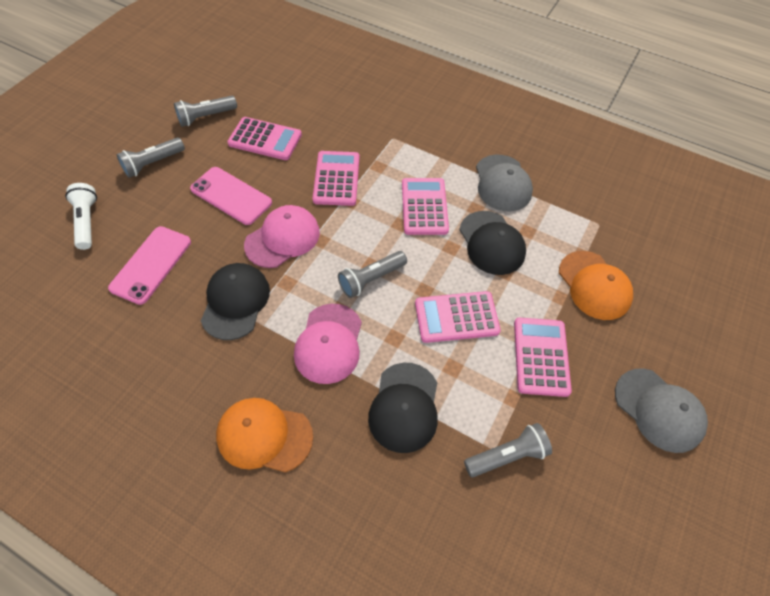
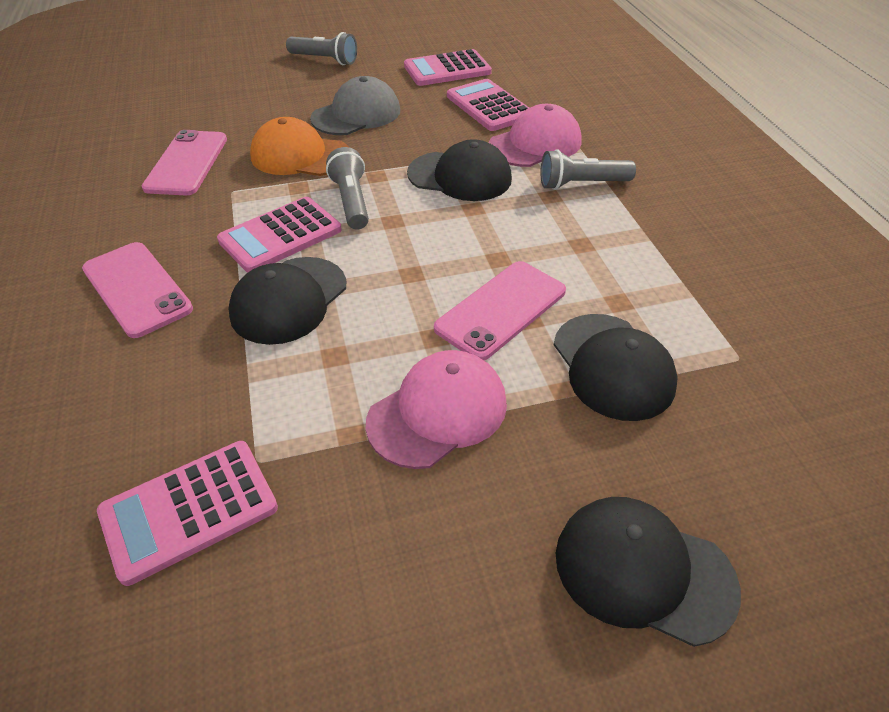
black cap: 3 -> 4
grey cap: 2 -> 1
grey flashlight: 4 -> 3
orange cap: 2 -> 1
pink calculator: 5 -> 4
pink phone: 2 -> 3
white flashlight: 1 -> 0

